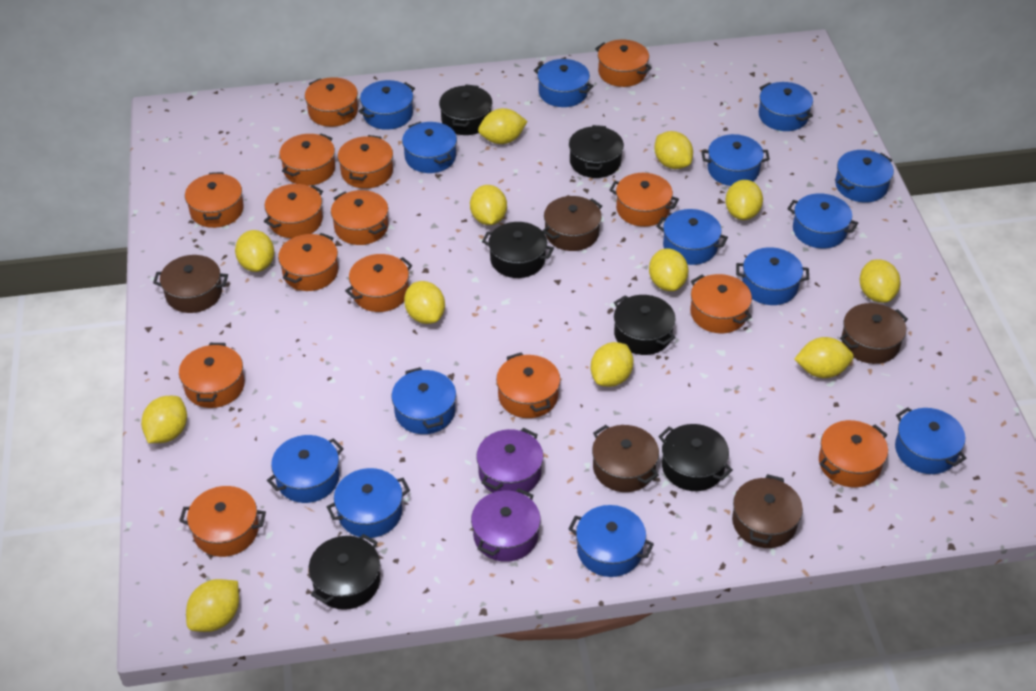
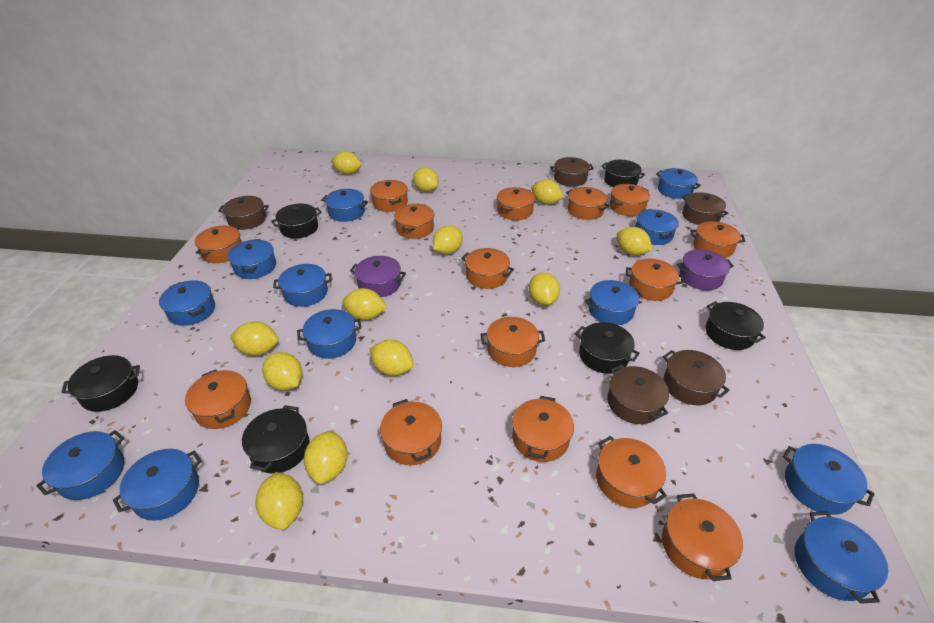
blue pot: 14 -> 12

